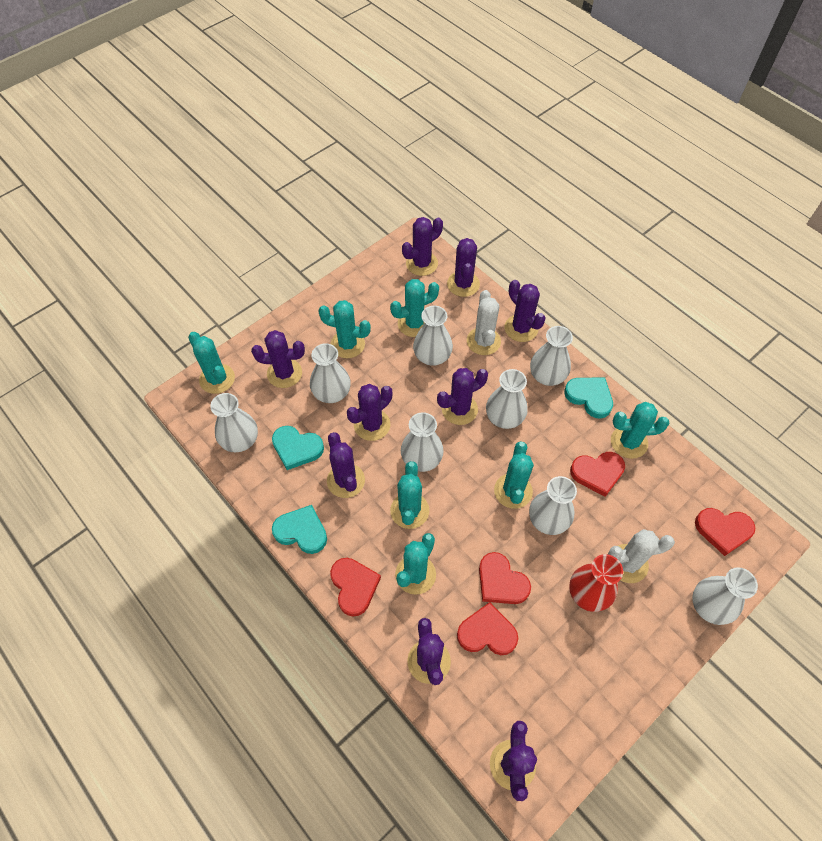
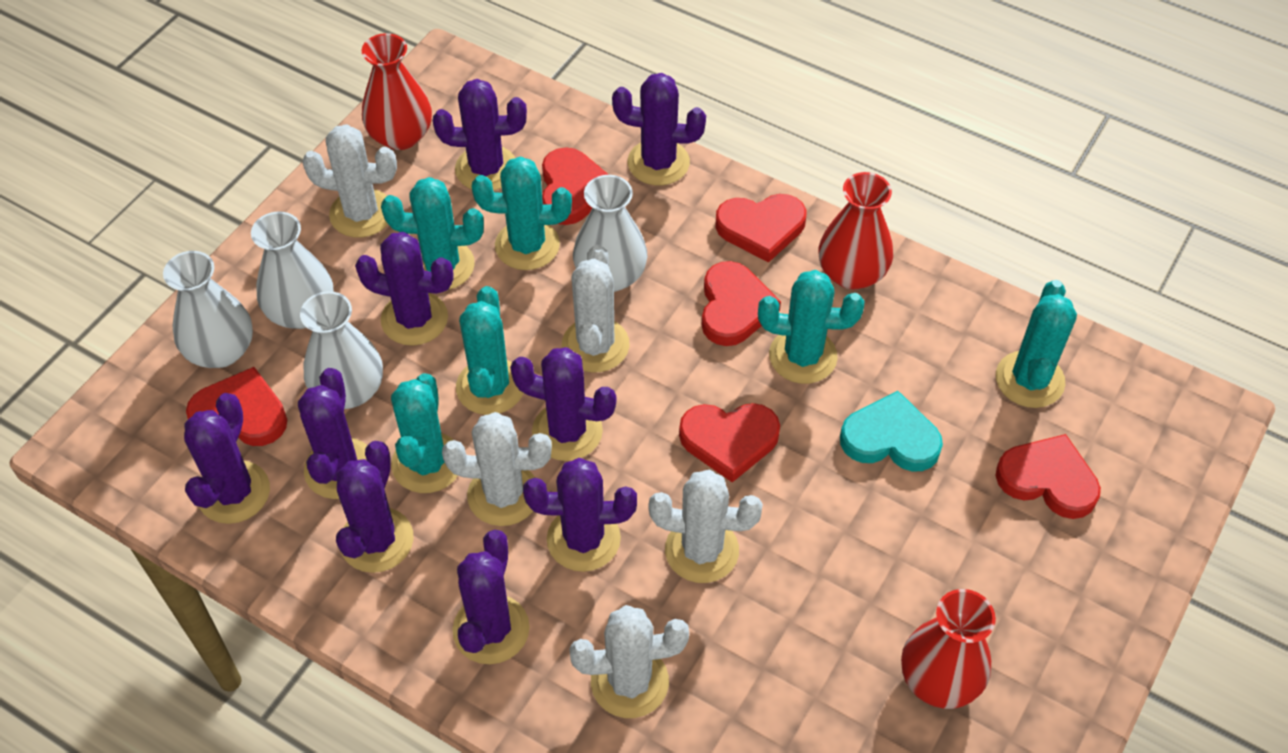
red heart: 5 -> 6
red vase: 1 -> 3
turquoise cactus: 7 -> 6
turquoise heart: 3 -> 1
white cactus: 2 -> 5
white vase: 8 -> 4

